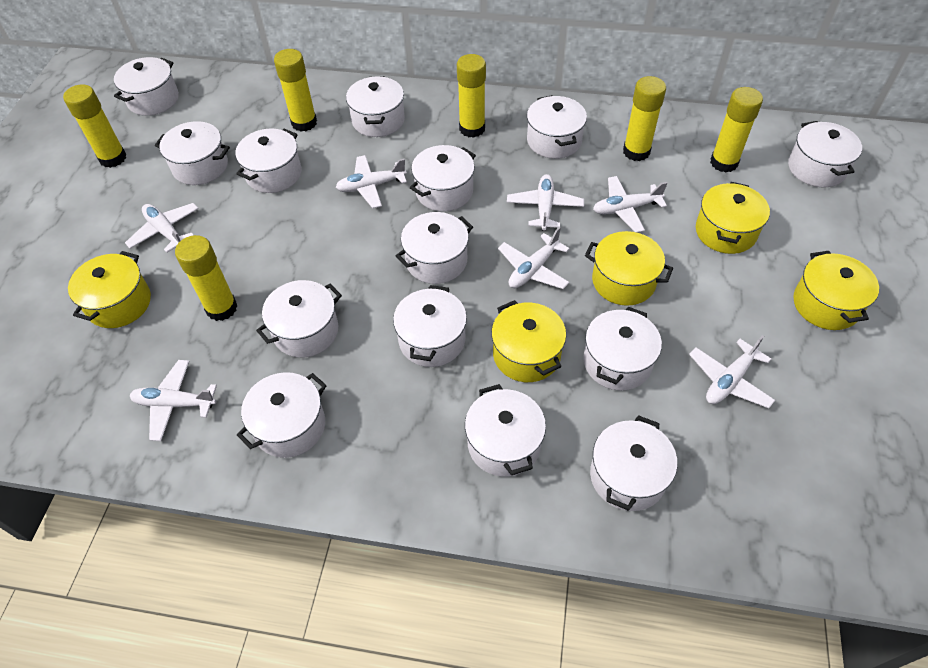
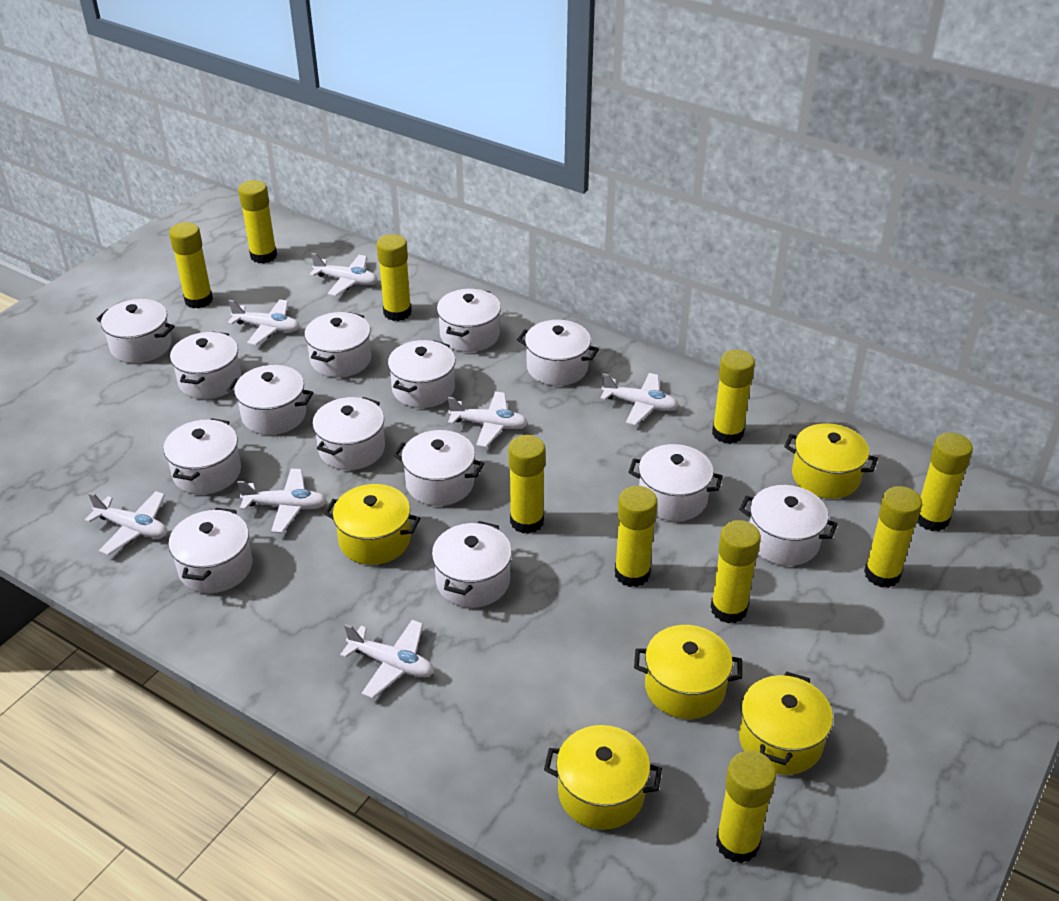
yellow glue stick: 6 -> 10

